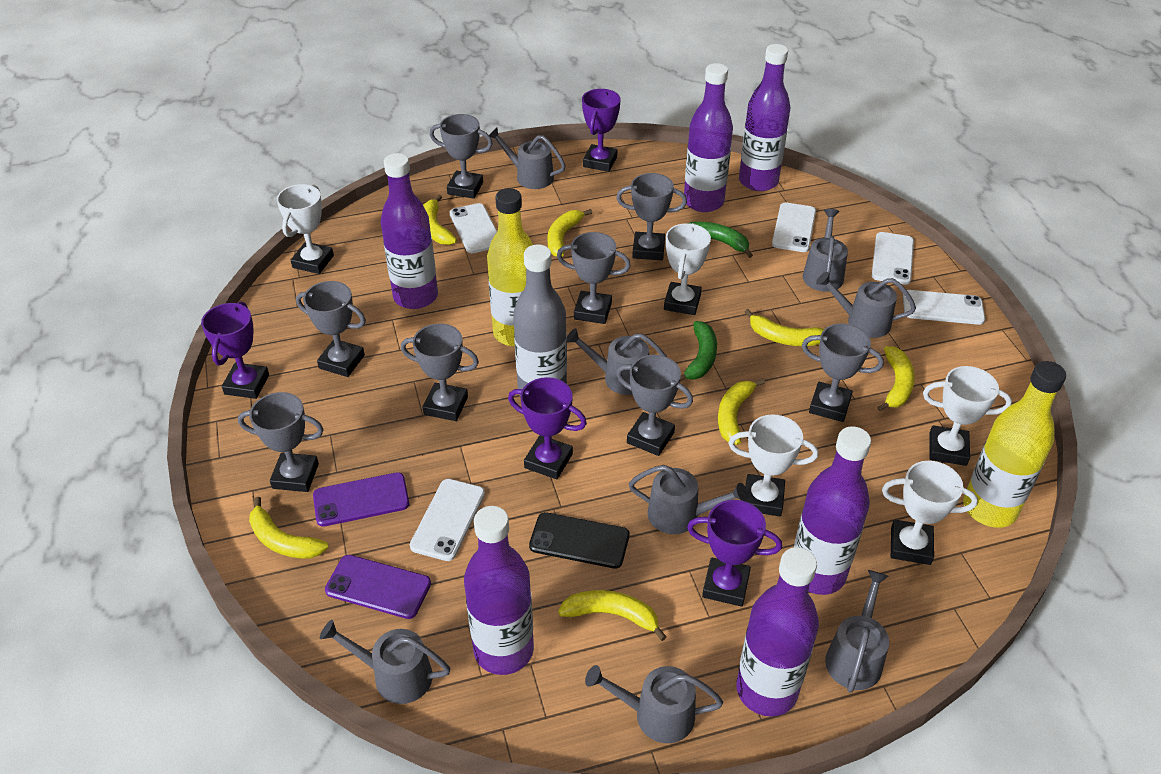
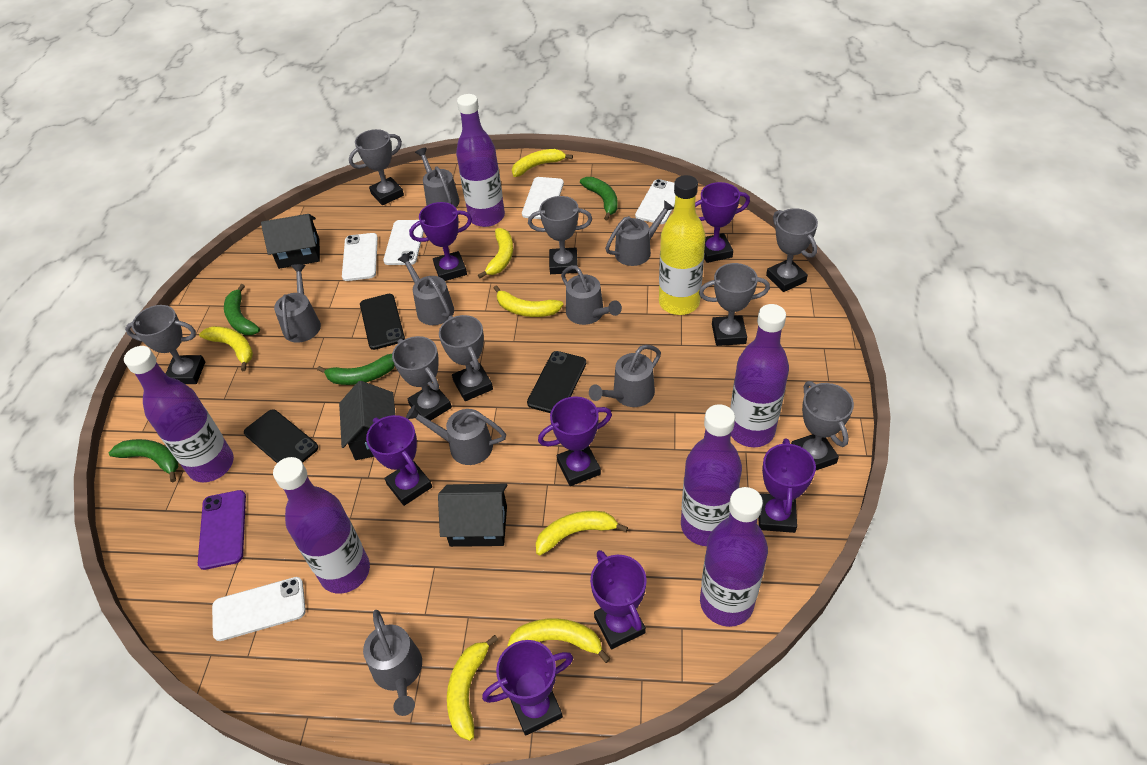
black house: 0 -> 3
black phone: 1 -> 3
green banana: 2 -> 4
grey bottle: 1 -> 0
purple phone: 2 -> 1
purple trophy: 4 -> 7
white trophy: 5 -> 0
yellow bottle: 2 -> 1

